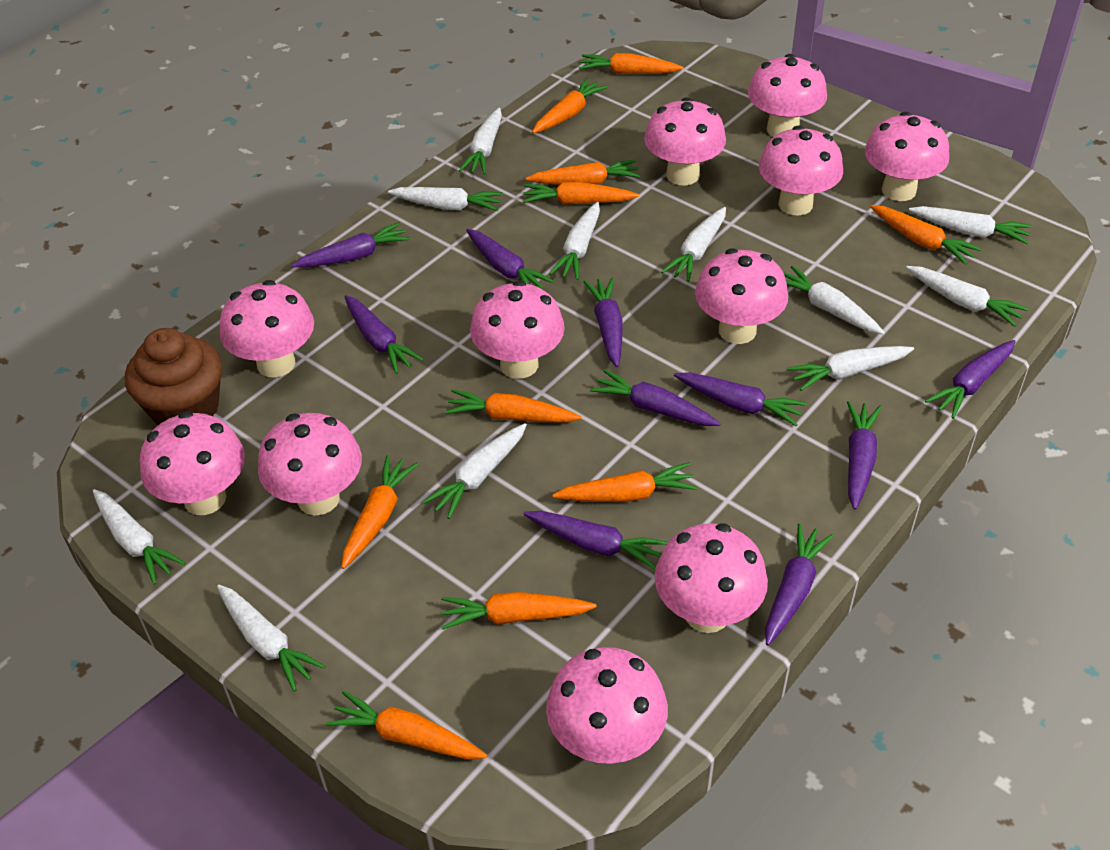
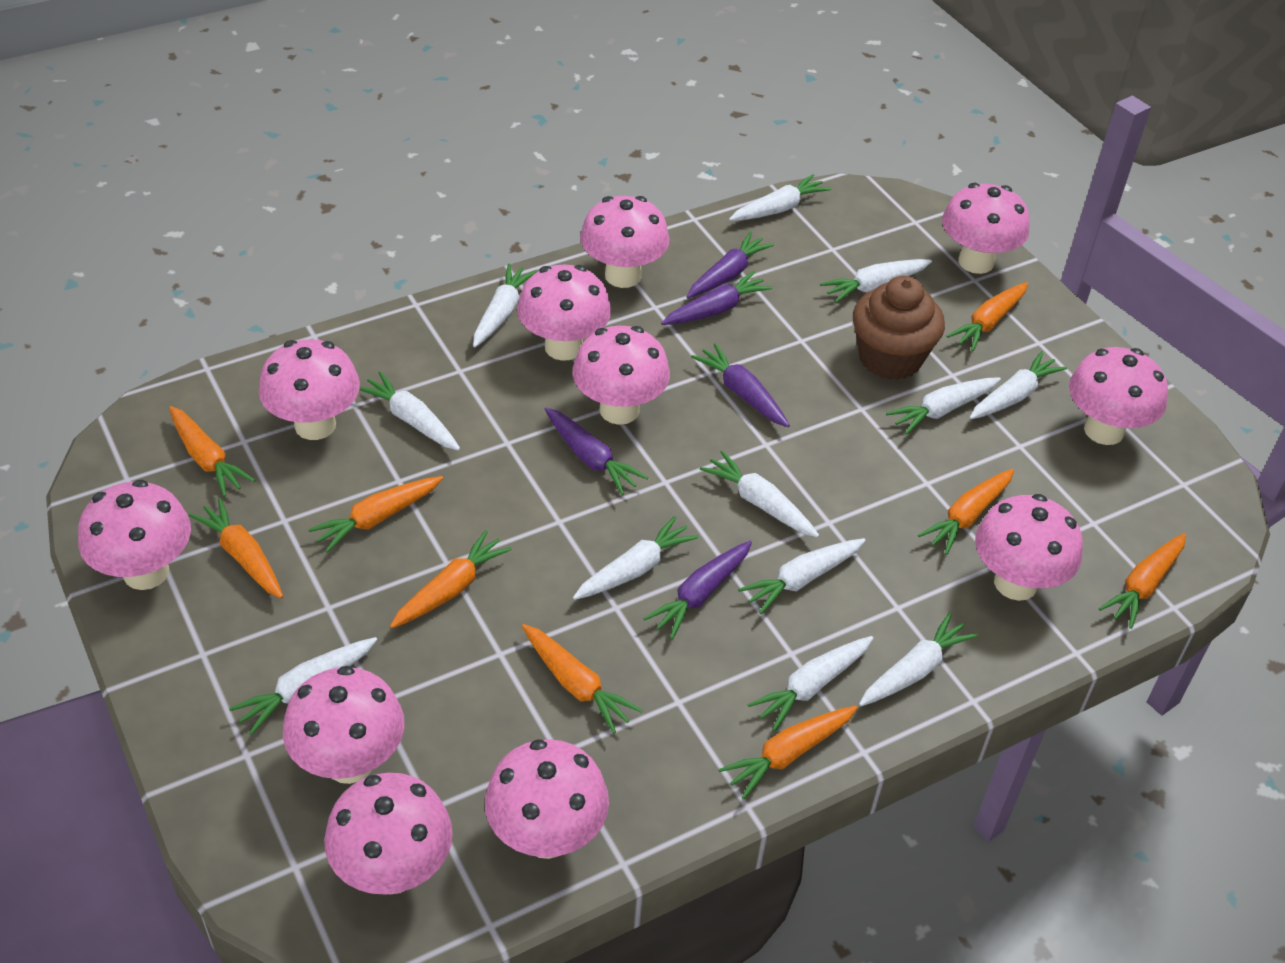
orange carrot: 10 -> 9
purple carrot: 10 -> 5
white carrot: 11 -> 12

